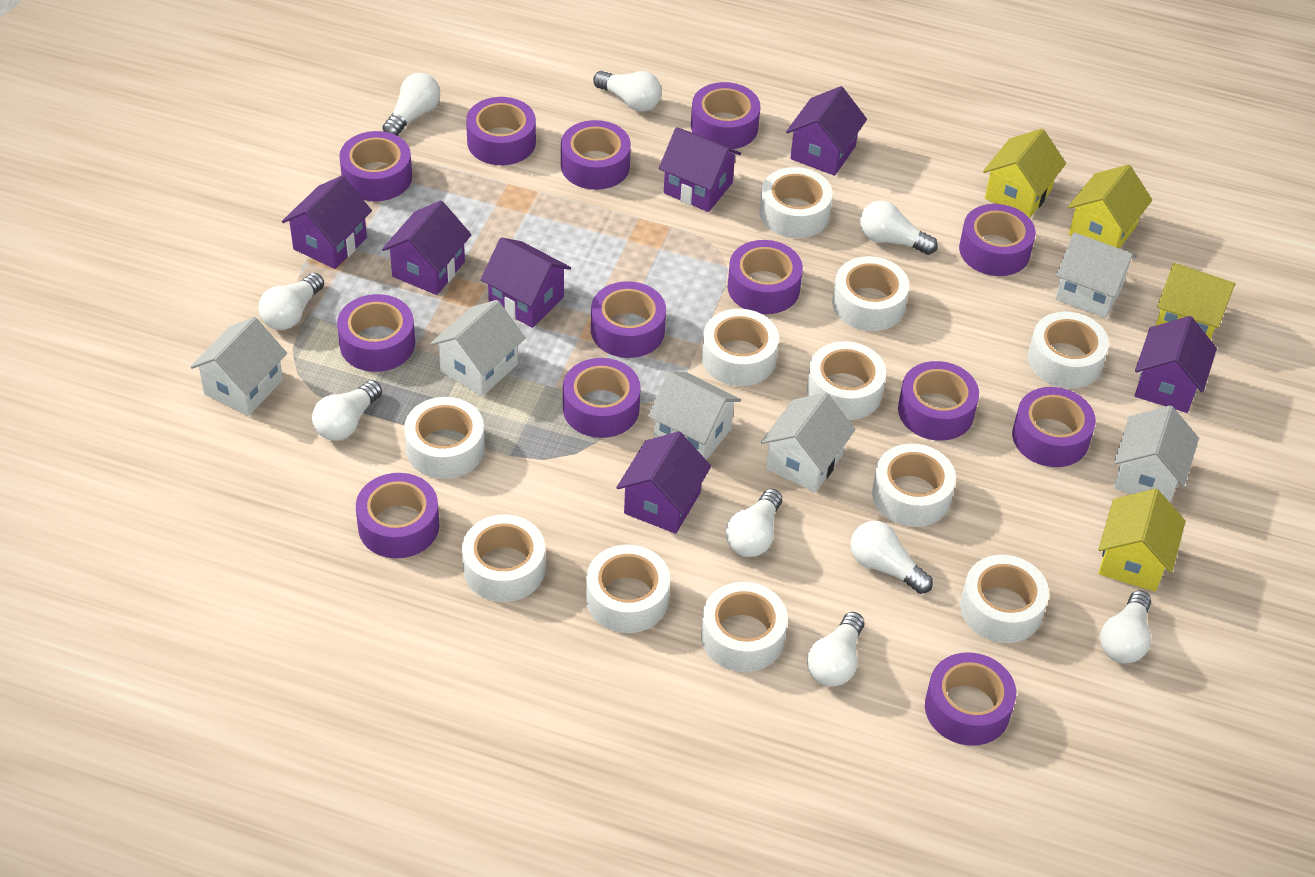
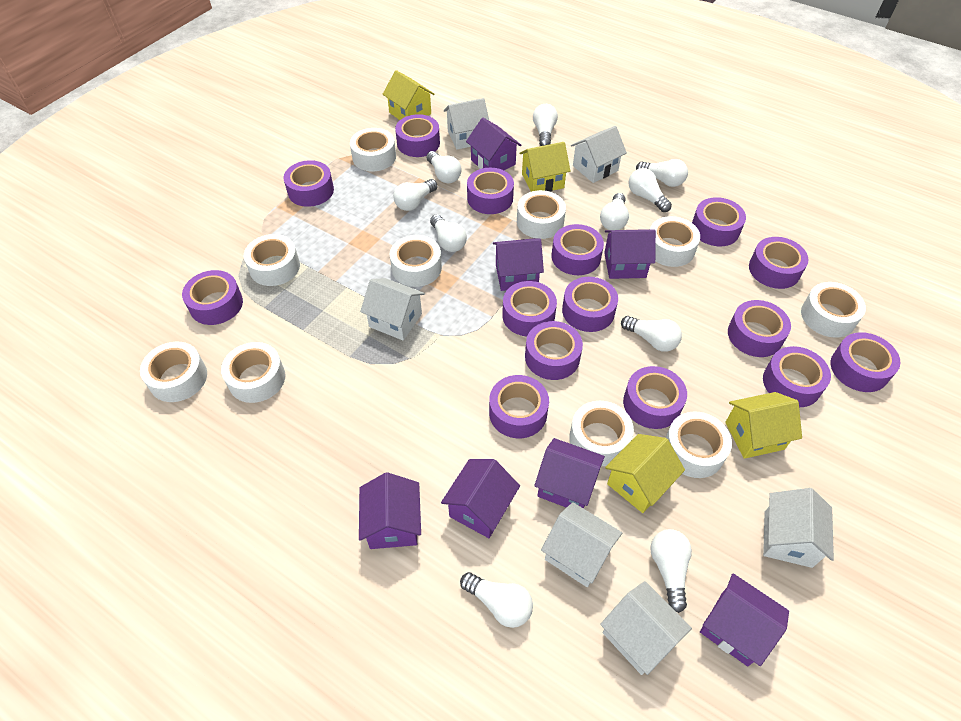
purple tape: 13 -> 15
white light bulb: 9 -> 10
white tape: 11 -> 10

